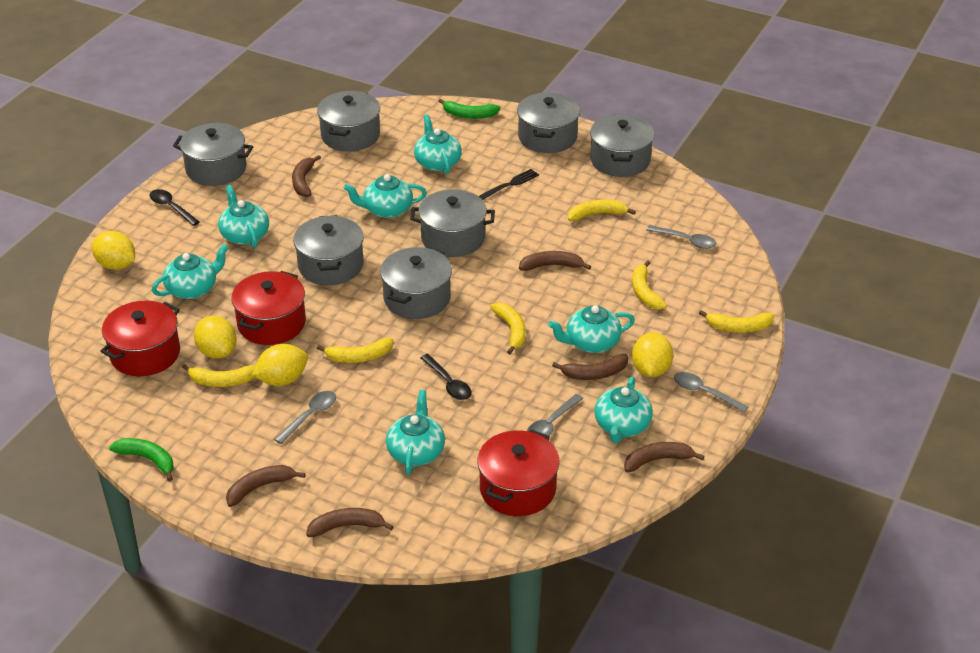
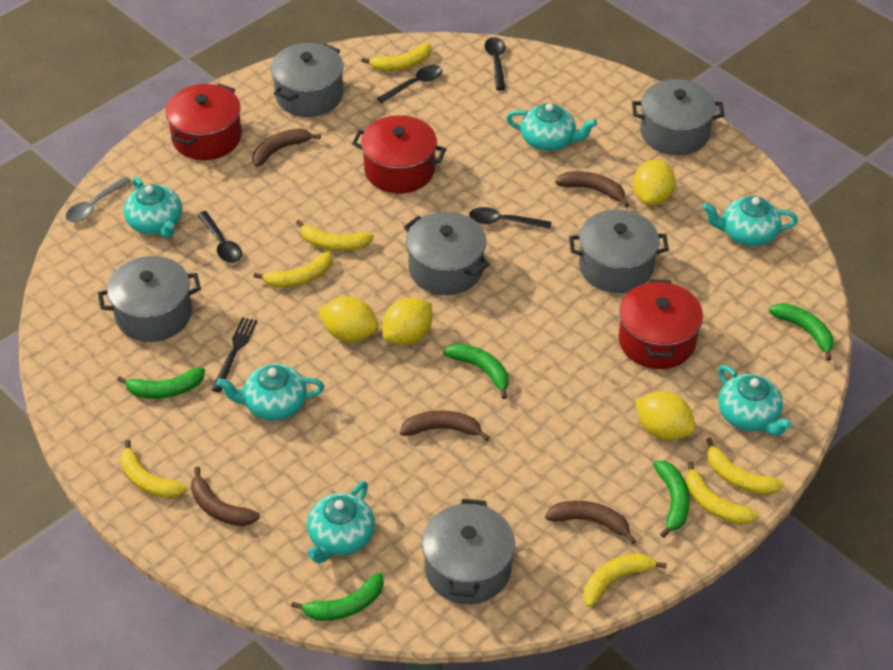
black spoon: 2 -> 4
brown banana: 6 -> 5
green banana: 2 -> 5
grey pot: 7 -> 6
grey spoon: 4 -> 1
turquoise teapot: 7 -> 6
yellow banana: 6 -> 7

